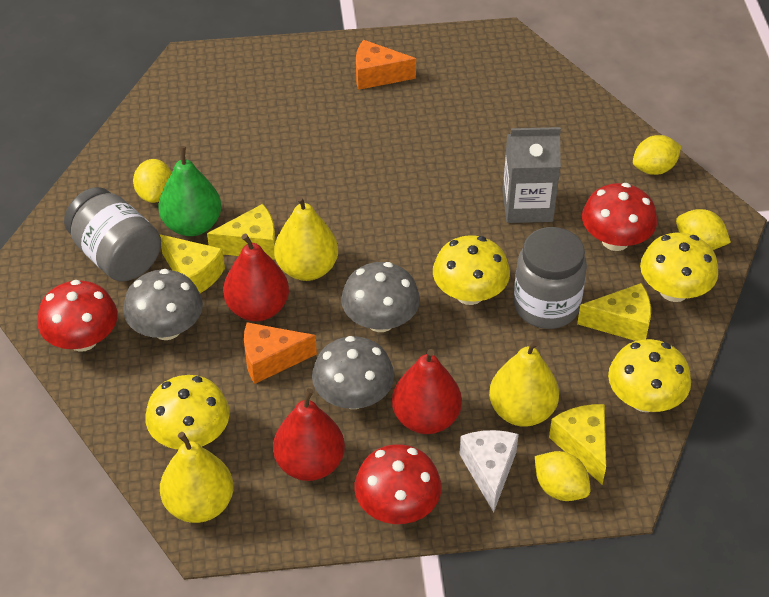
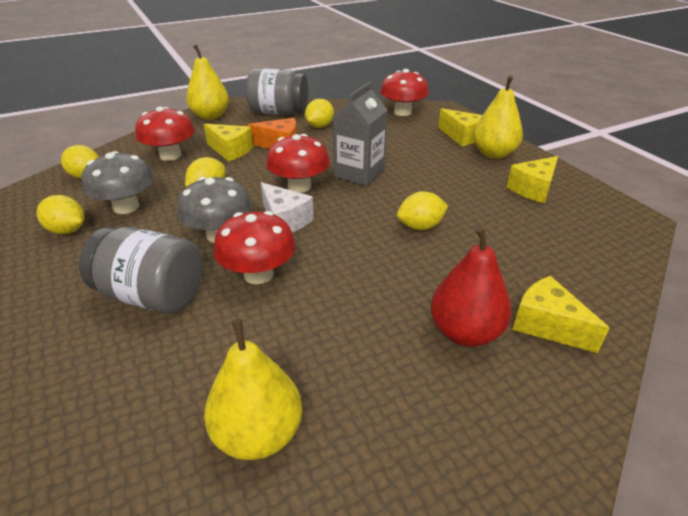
green pear: 1 -> 0
grey mushroom: 3 -> 2
orange cheese: 2 -> 1
red mushroom: 3 -> 4
red pear: 3 -> 1
yellow lemon: 4 -> 5
yellow mushroom: 4 -> 0

